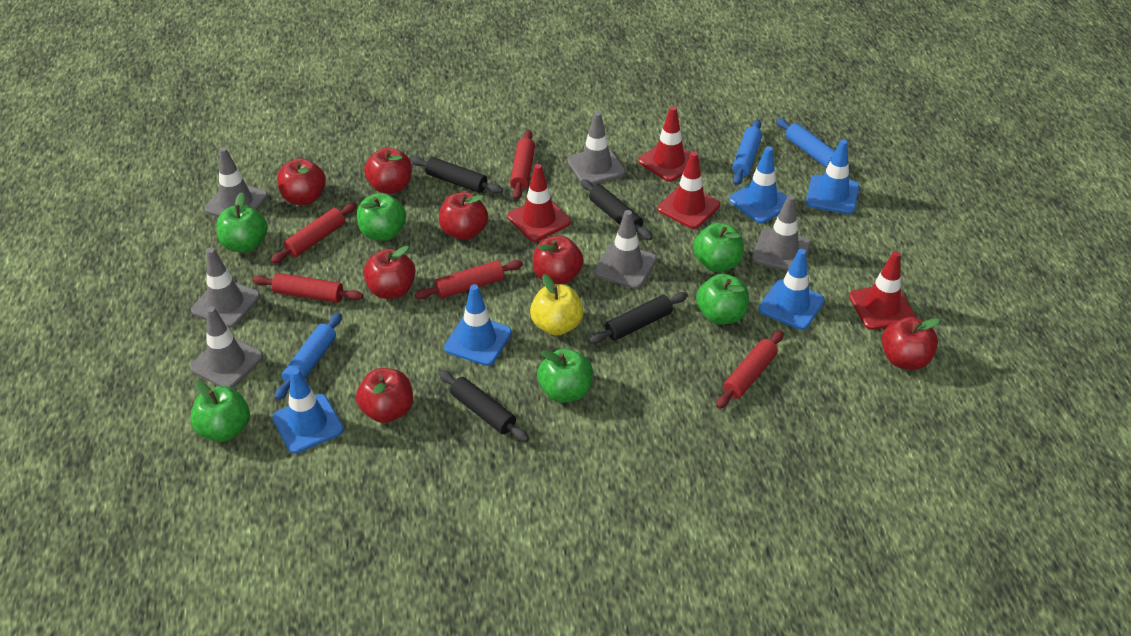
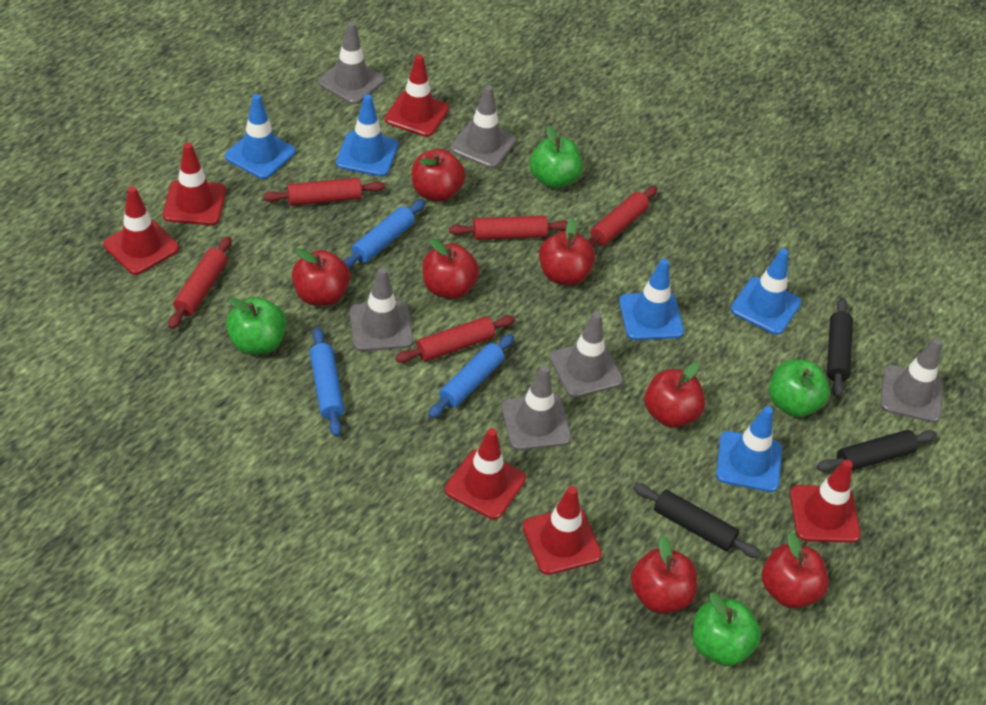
black rolling pin: 4 -> 3
green apple: 6 -> 4
red traffic cone: 4 -> 6
yellow apple: 1 -> 0

